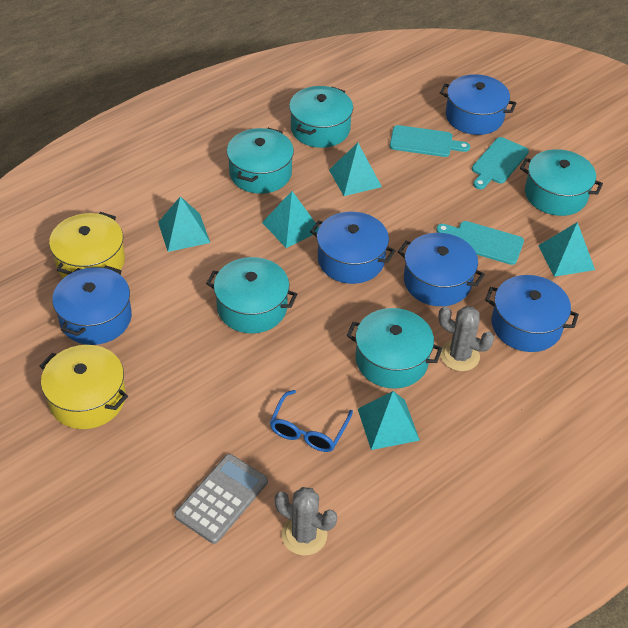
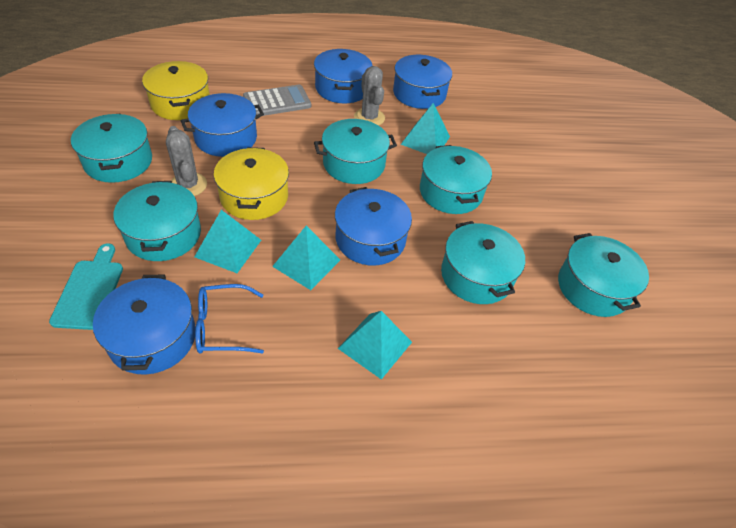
turquoise cutting board: 3 -> 1
turquoise pot: 5 -> 6
turquoise pyramid: 5 -> 4

